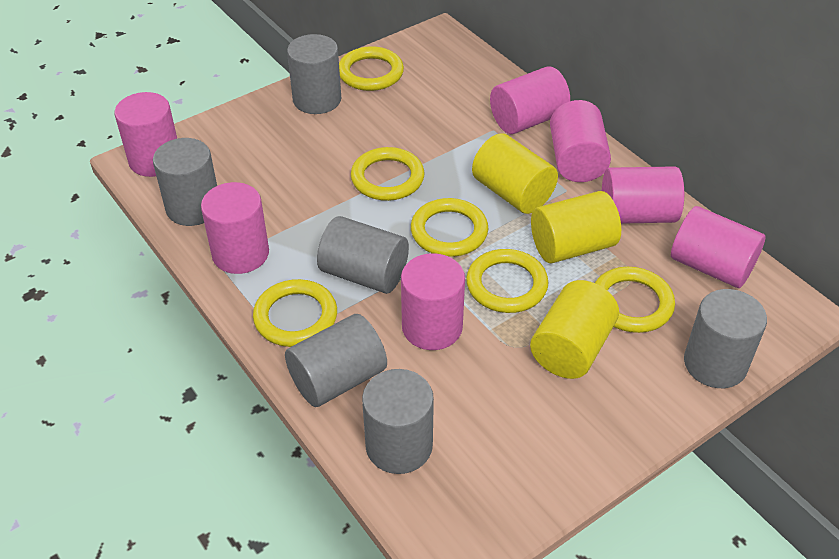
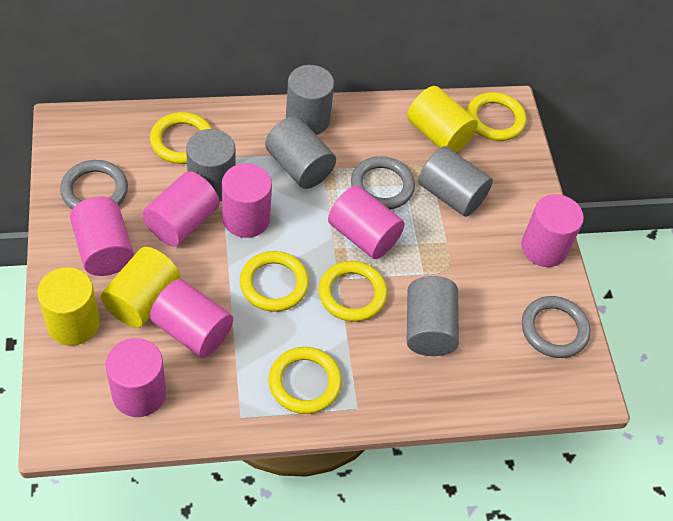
grey cylinder: 6 -> 5
grey ring: 0 -> 3
yellow ring: 6 -> 5

